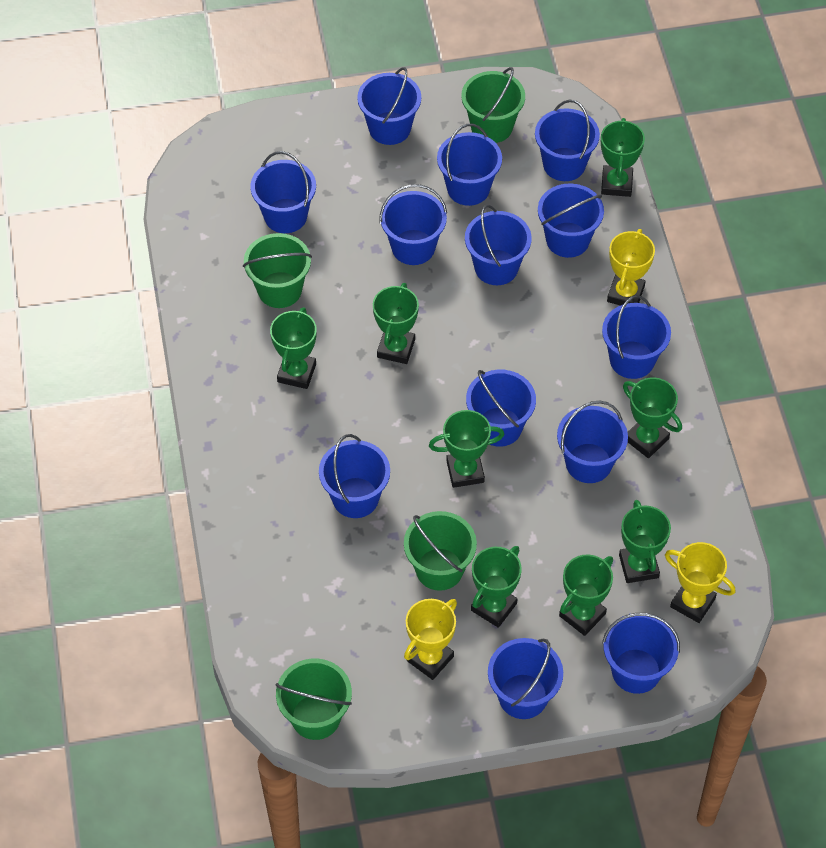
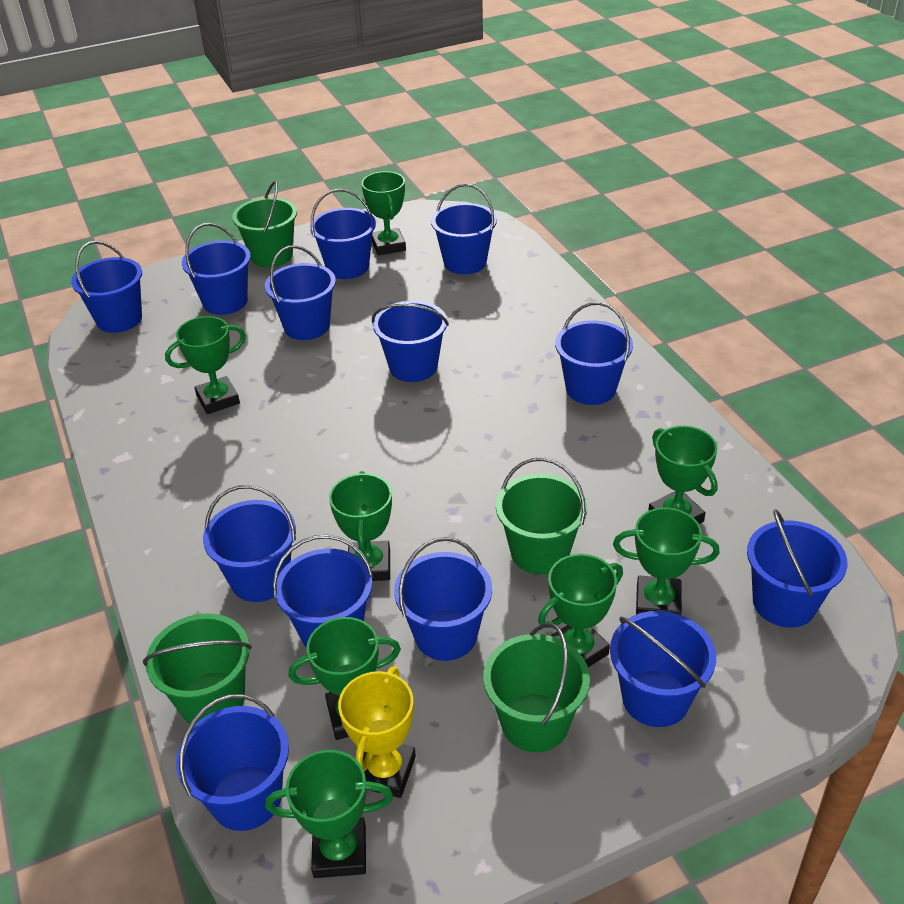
yellow trophy: 3 -> 1

